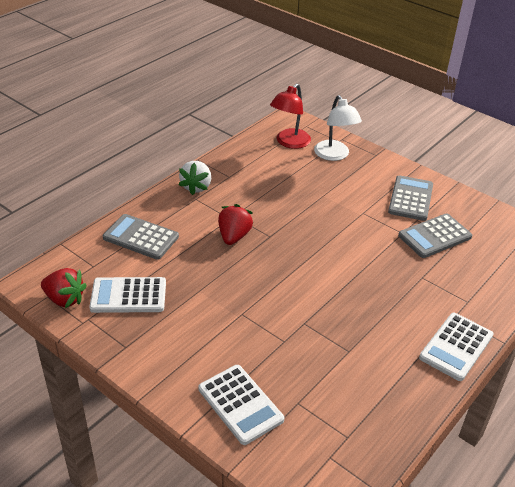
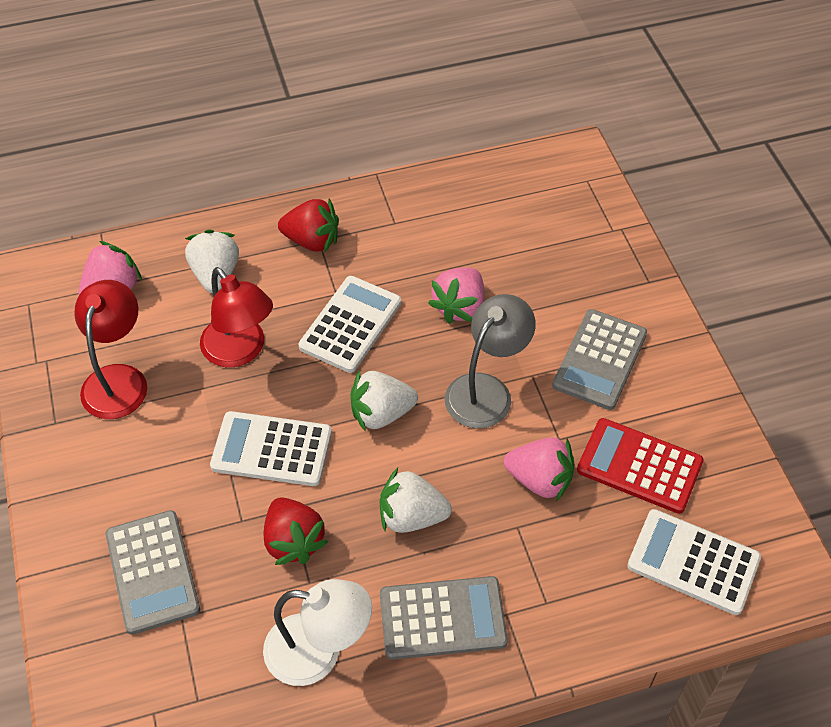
grey lamp: 0 -> 1
pink strawberry: 0 -> 3
red calculator: 0 -> 1
red lamp: 1 -> 2
white strawberry: 1 -> 3

